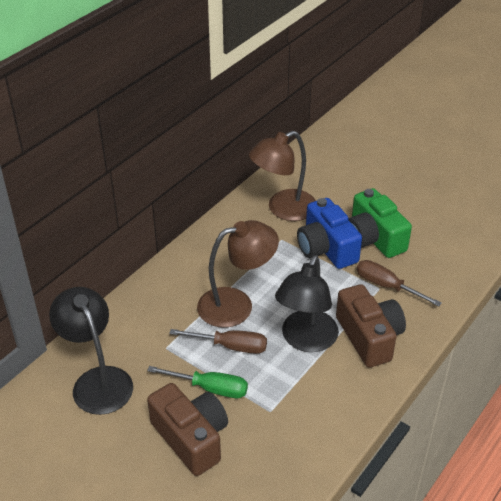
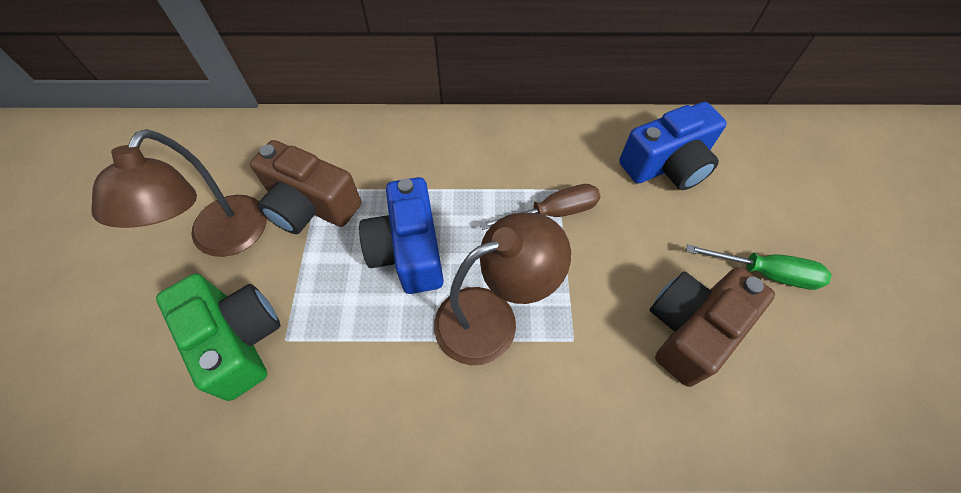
black lamp: 2 -> 0
blue camera: 1 -> 2
brown screwdriver: 2 -> 1

